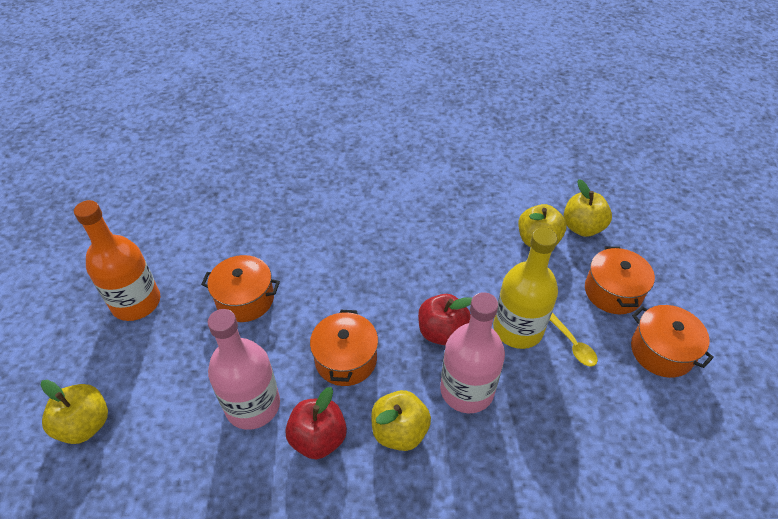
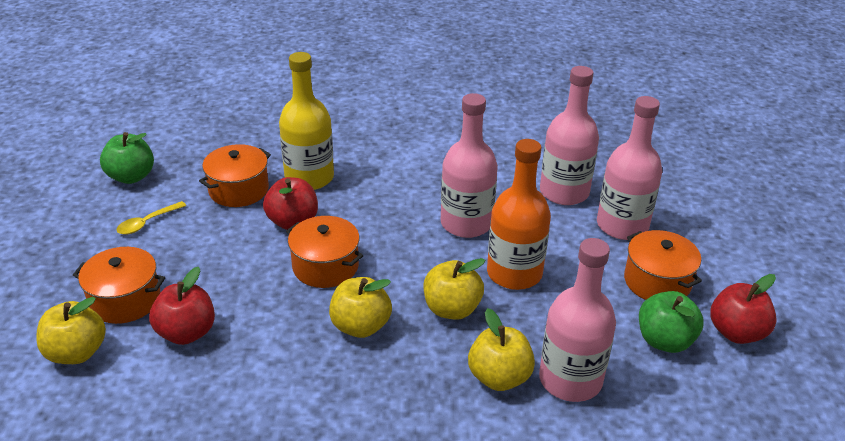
green apple: 0 -> 2
pink bottle: 2 -> 4
red apple: 2 -> 3

